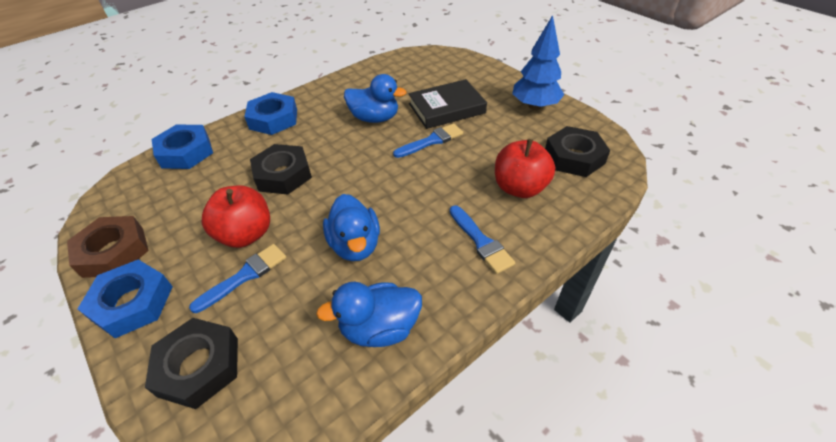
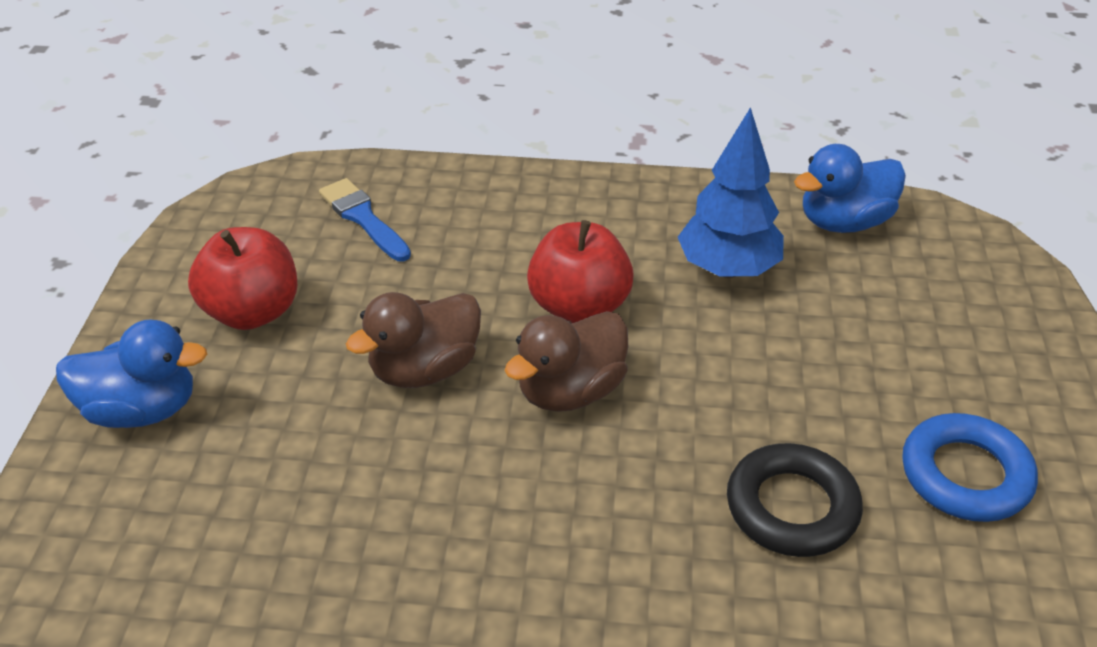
black book: 1 -> 0
black nut: 3 -> 0
black ring: 0 -> 1
blue brush: 3 -> 1
blue duck: 3 -> 2
blue nut: 3 -> 0
blue ring: 0 -> 1
brown duck: 0 -> 2
brown nut: 1 -> 0

